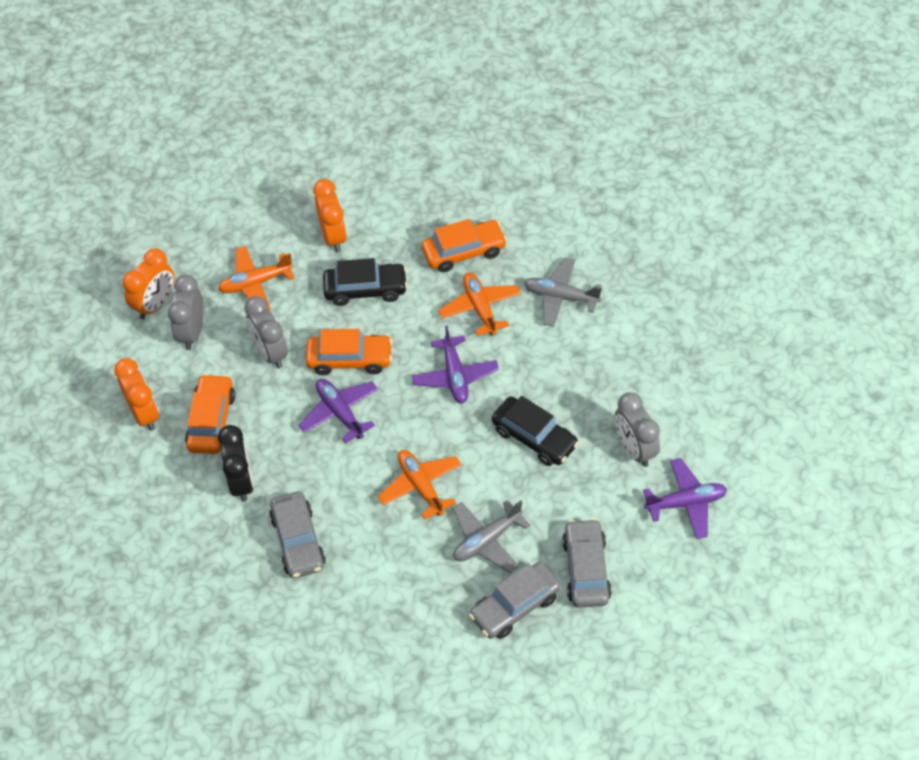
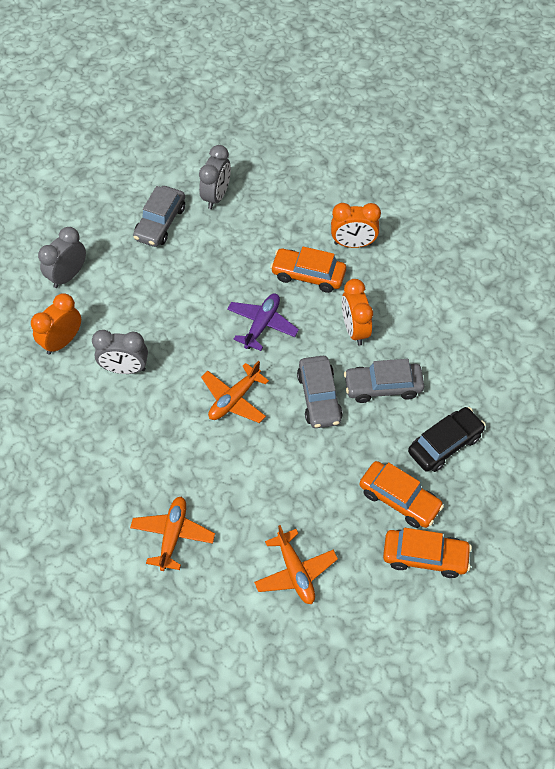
black car: 2 -> 1
black clock: 1 -> 0
grey plane: 2 -> 0
purple plane: 3 -> 1

